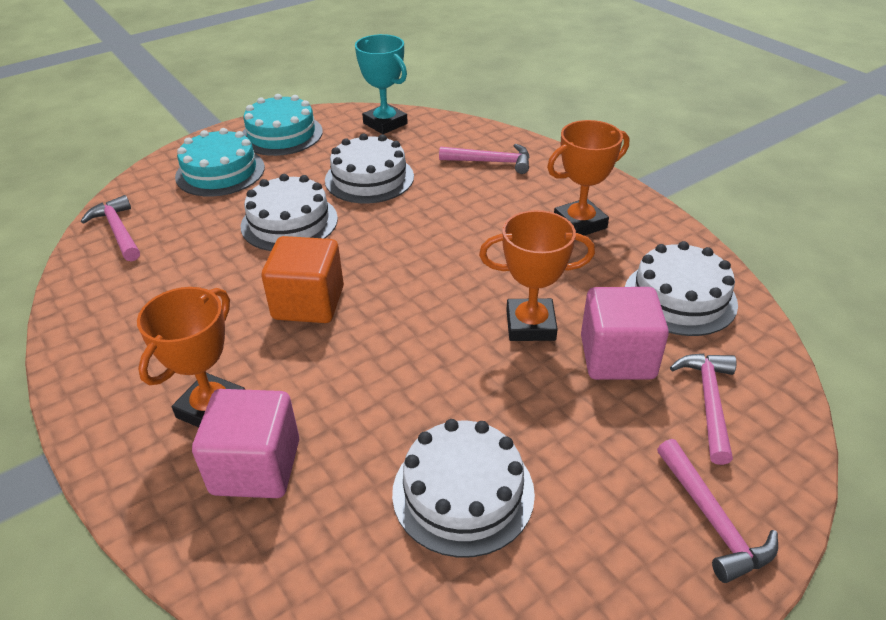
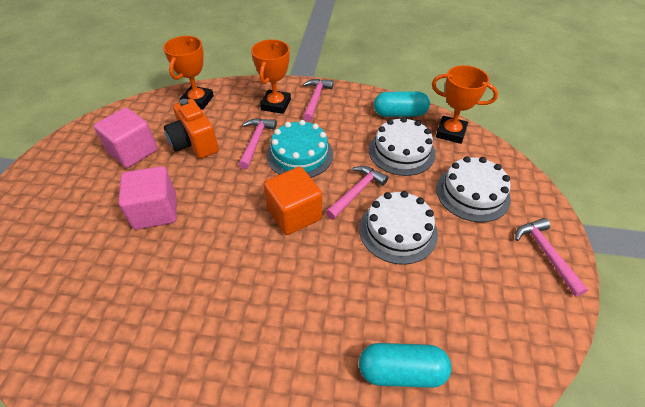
orange camera: 0 -> 1
turquoise cake: 2 -> 1
turquoise capsule: 0 -> 2
turquoise trophy: 1 -> 0
white cake: 4 -> 3

